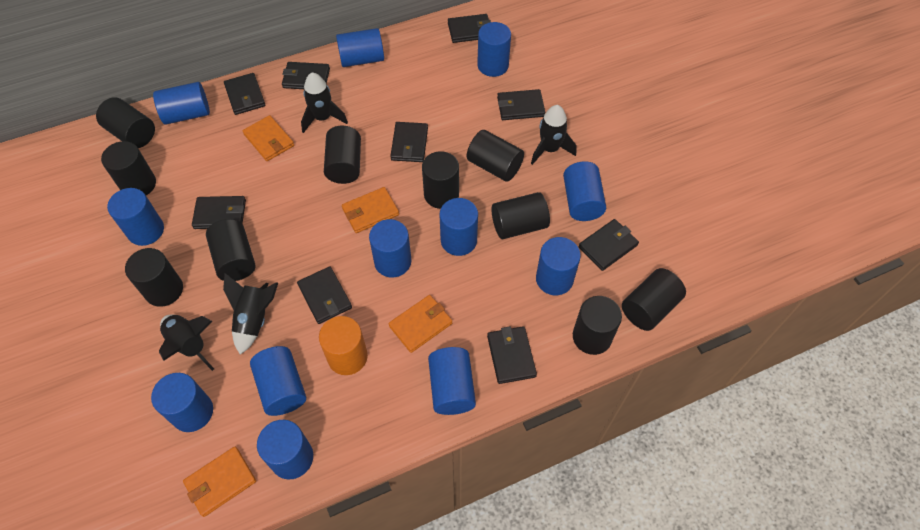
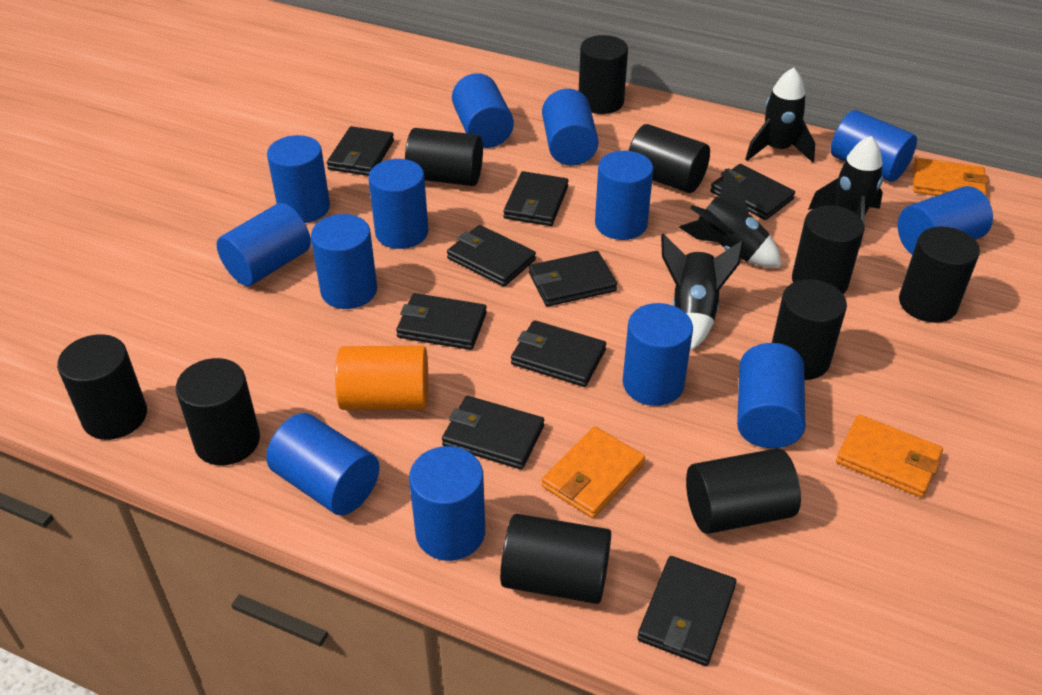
blue cylinder: 12 -> 13
orange wallet: 4 -> 3

